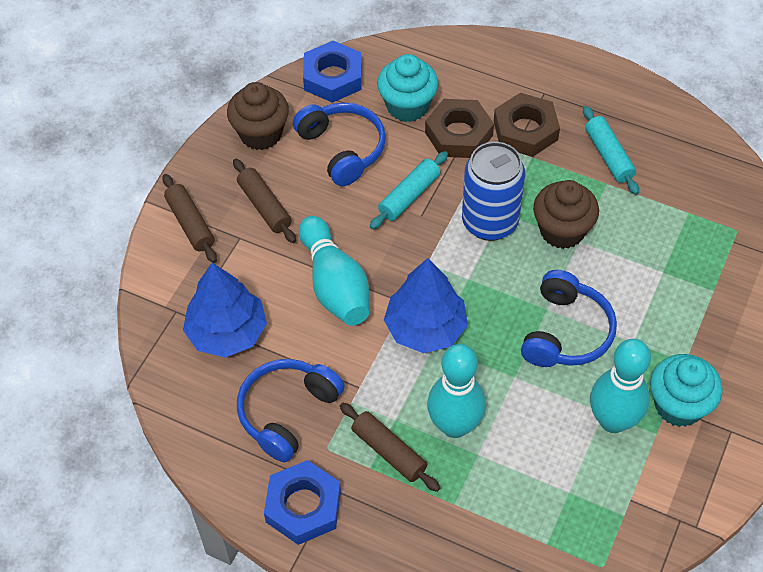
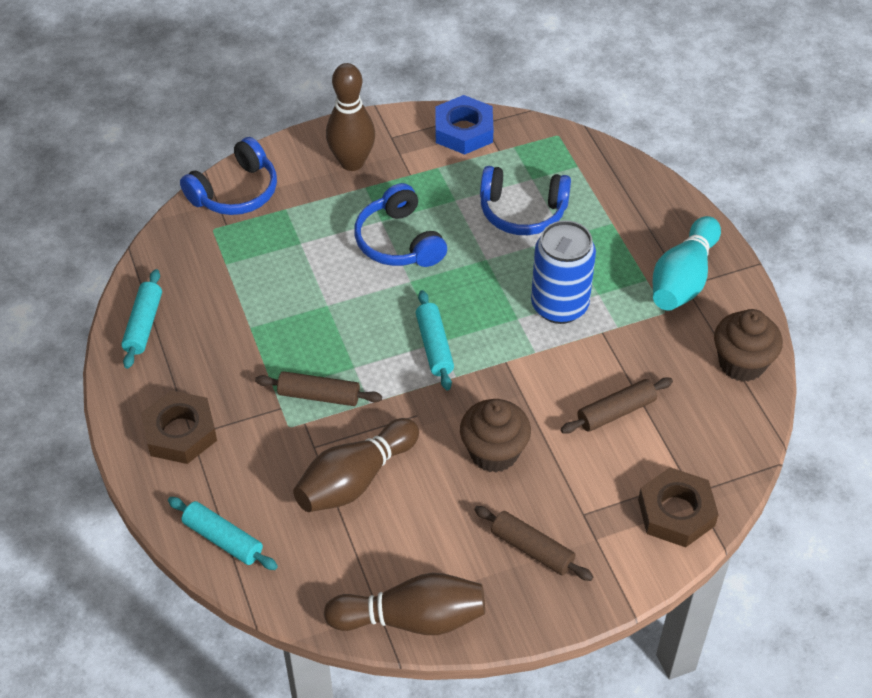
blue nut: 2 -> 1
blue tree: 2 -> 0
brown bowling pin: 0 -> 3
turquoise bowling pin: 3 -> 1
turquoise cupcake: 2 -> 0
turquoise rolling pin: 2 -> 3

